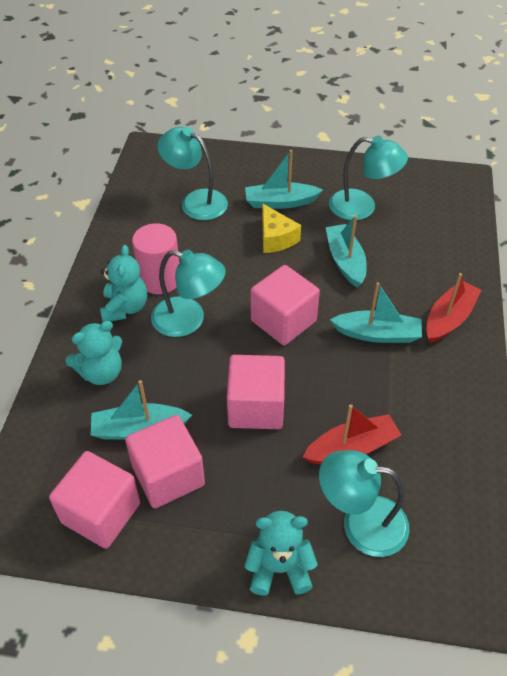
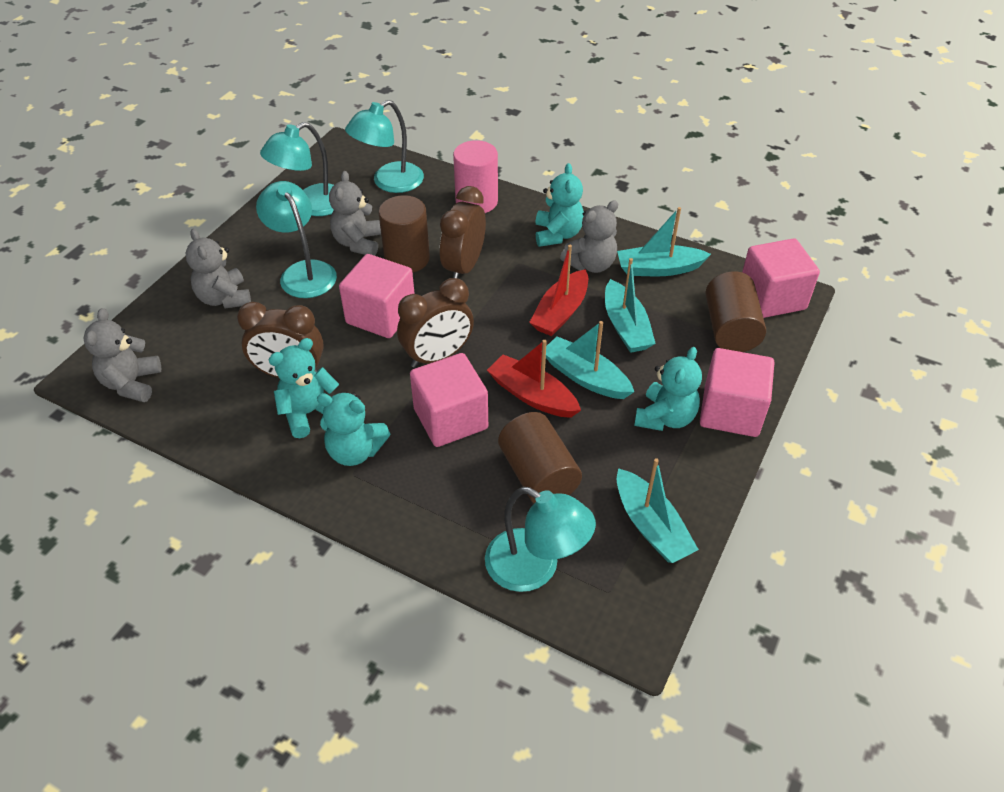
brown clock: 0 -> 3
brown cylinder: 0 -> 3
grey teddy bear: 0 -> 4
turquoise teddy bear: 3 -> 4
yellow cheese: 1 -> 0

